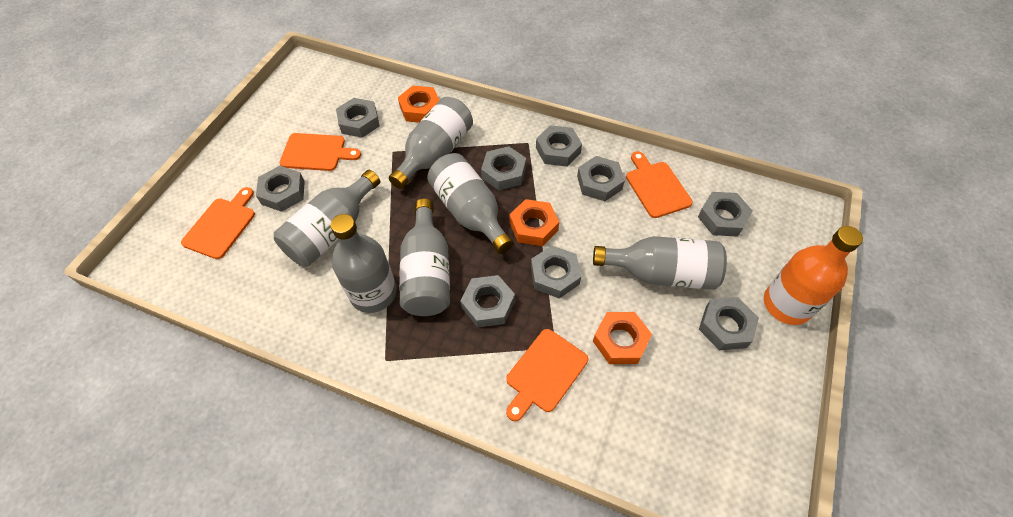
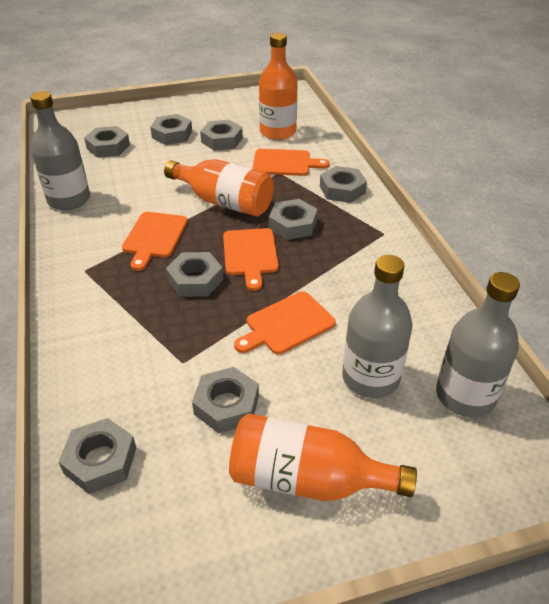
grey bottle: 6 -> 3
grey nut: 9 -> 8
orange bottle: 1 -> 3
orange nut: 3 -> 0

